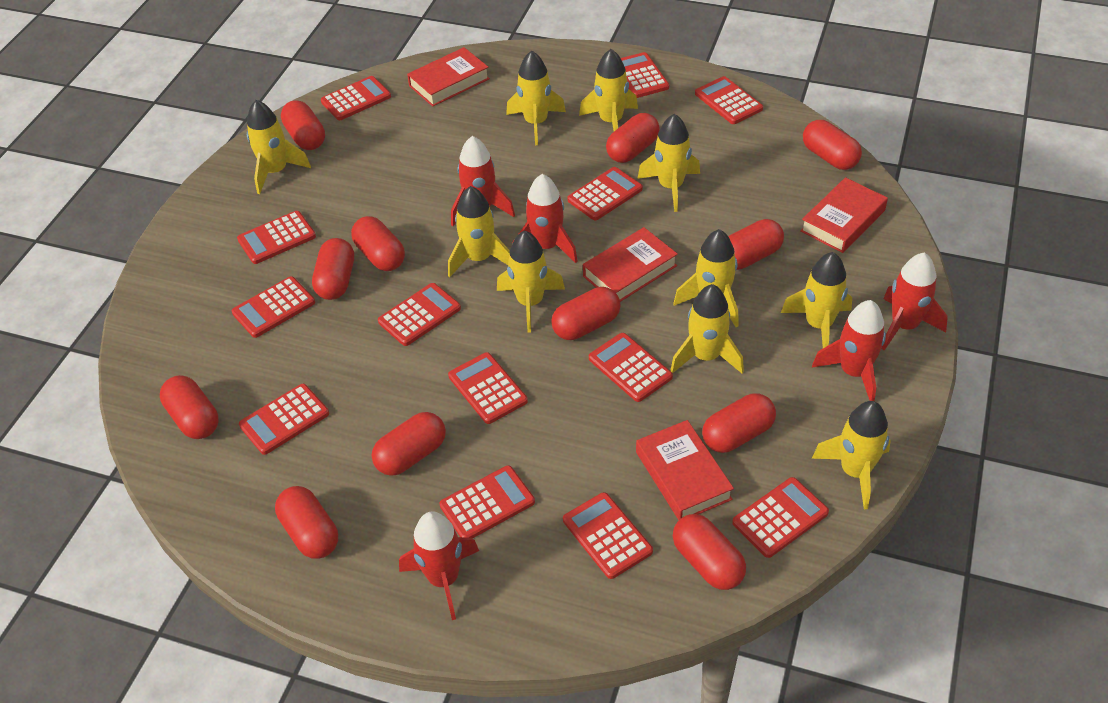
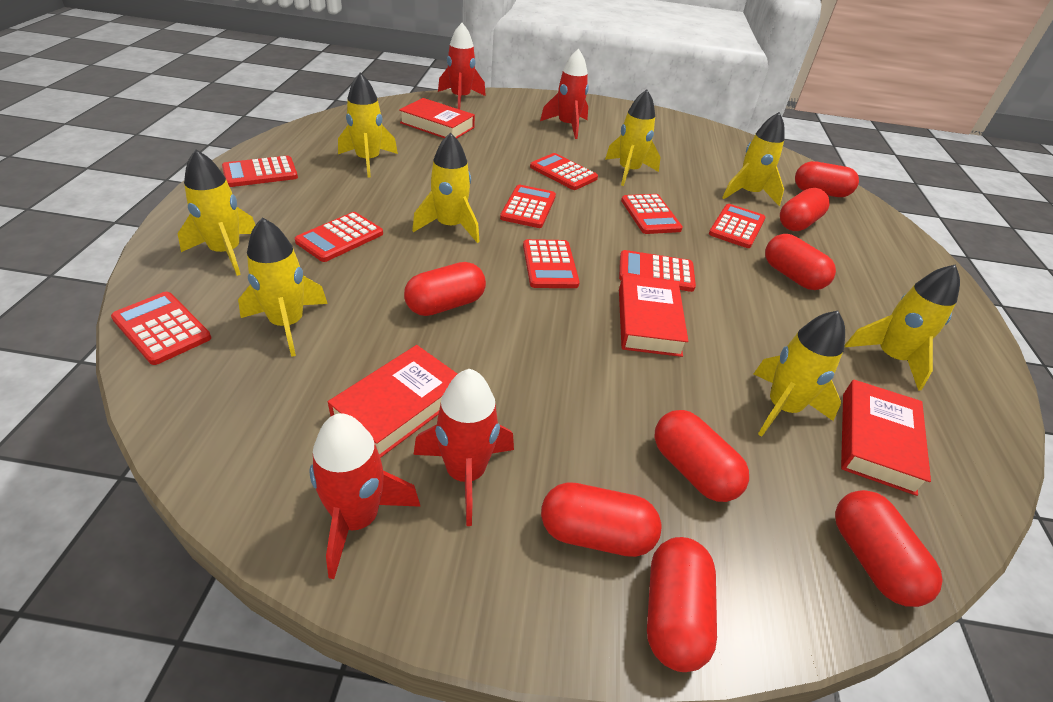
red calculator: 13 -> 9
red capsule: 12 -> 8
red rocket: 5 -> 4
yellow rocket: 10 -> 8

